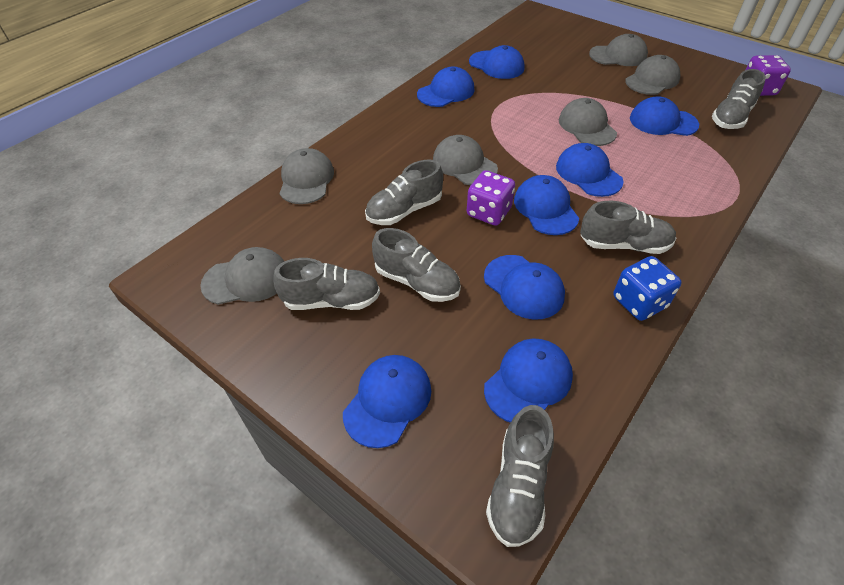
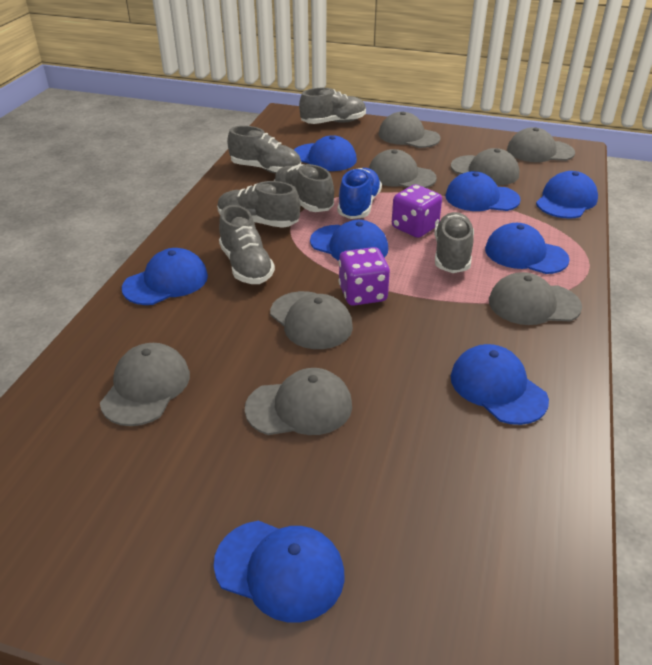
blue dice: 1 -> 0
blue shoe: 0 -> 1
grey cap: 6 -> 8

